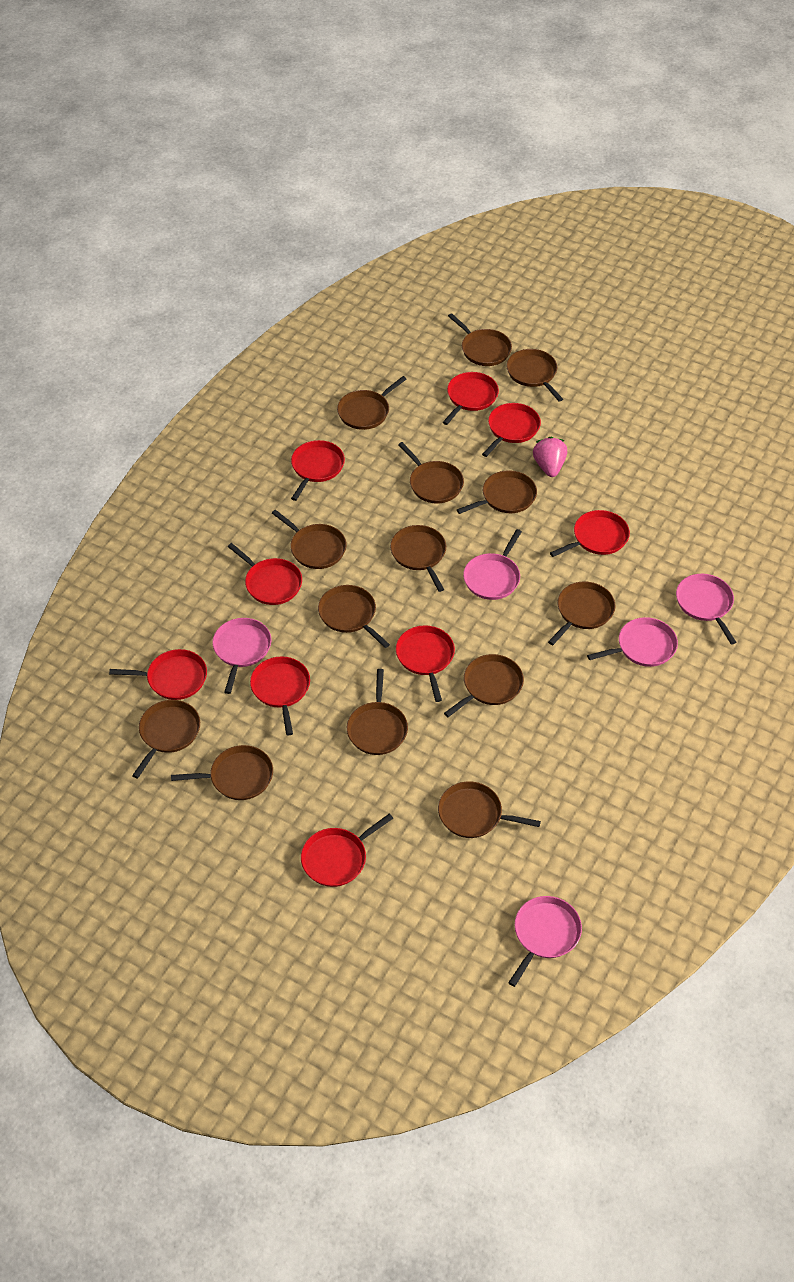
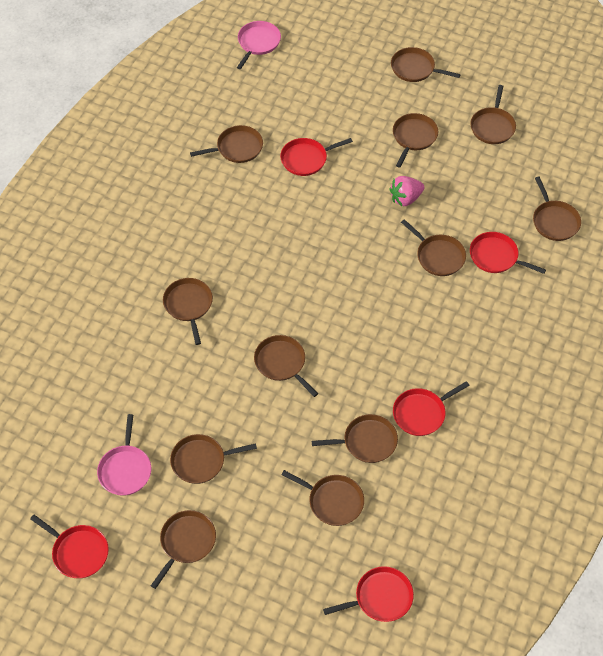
brown pan: 14 -> 12
pink pan: 5 -> 2
red pan: 9 -> 5

